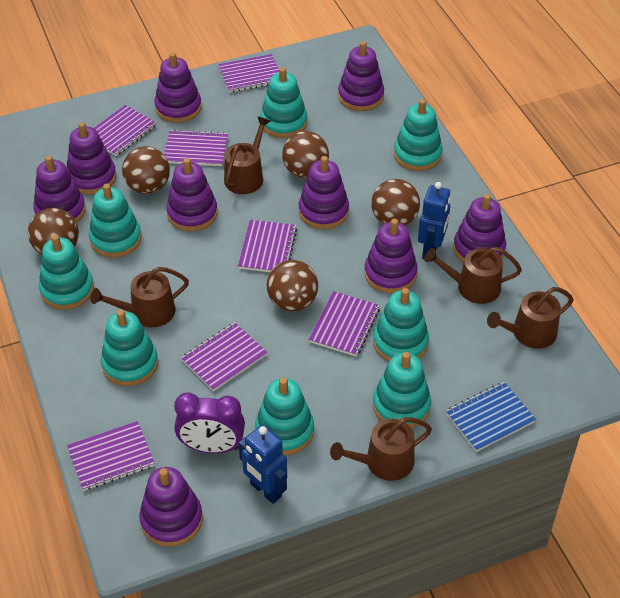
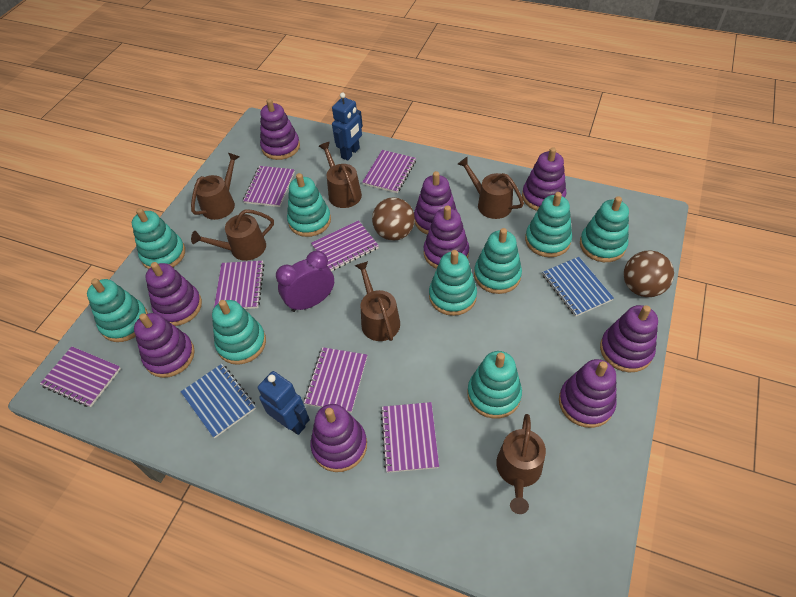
blue notebook: 1 -> 2
brown ball: 5 -> 2
brown watering can: 5 -> 6
turquoise stacking toy: 8 -> 9

